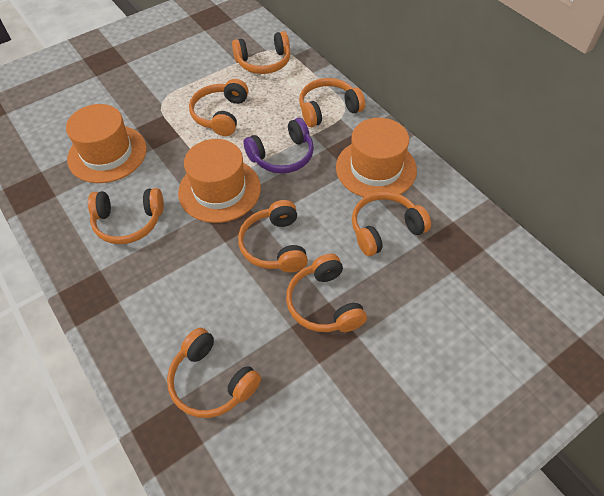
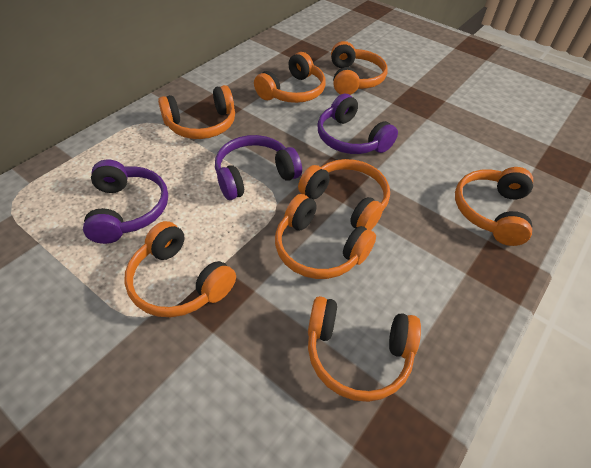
orange hat: 3 -> 0
purple headphones: 1 -> 3

